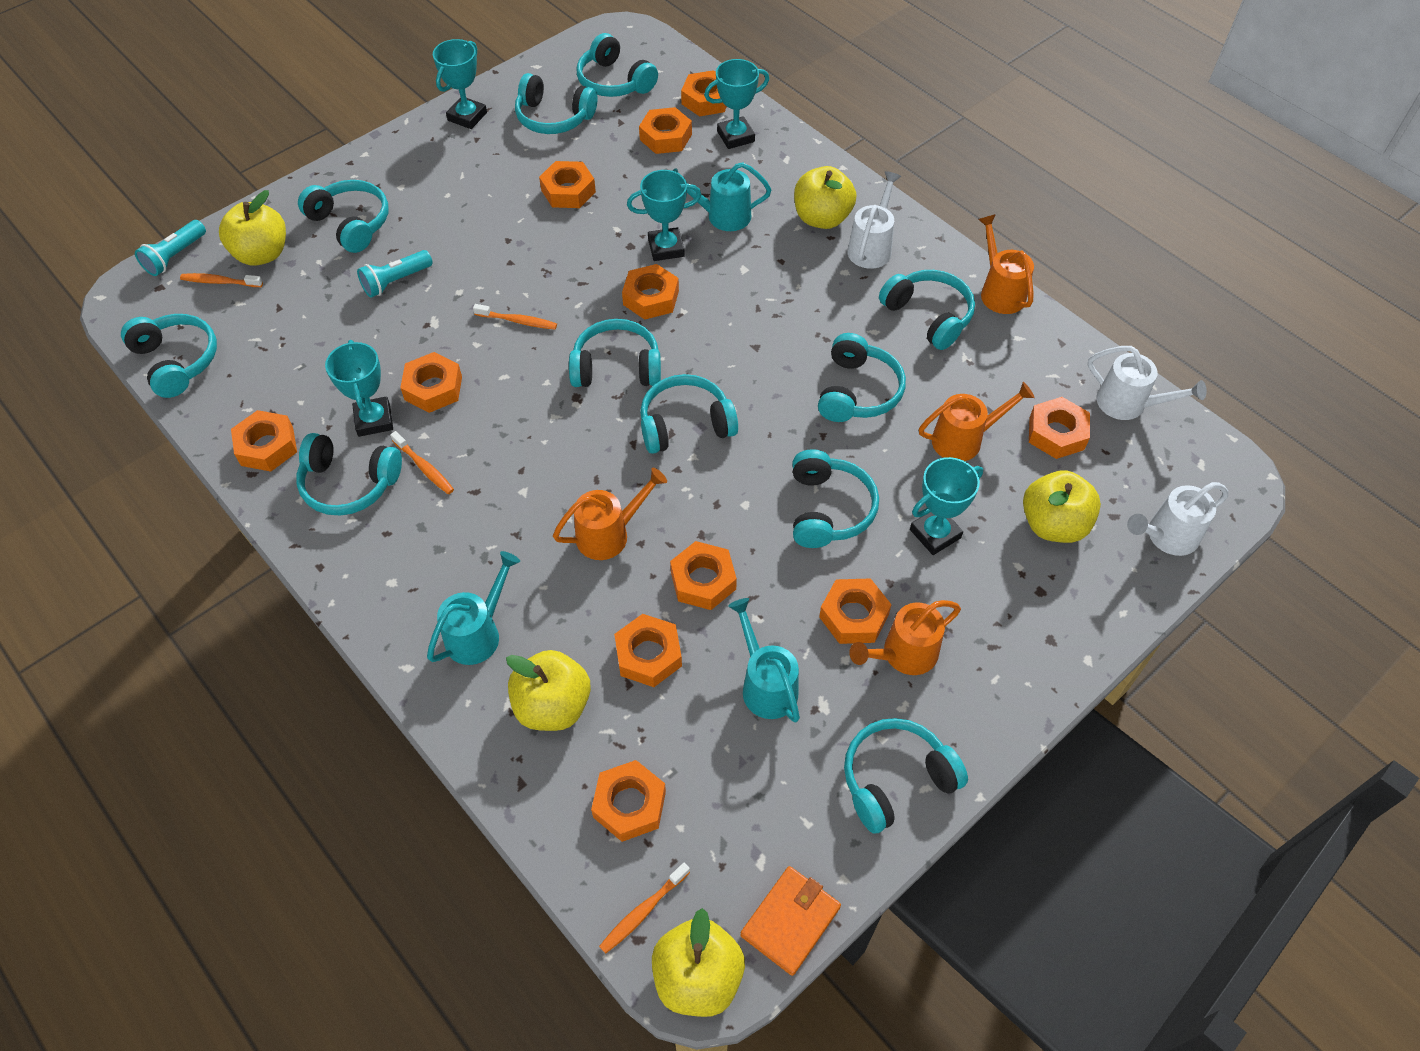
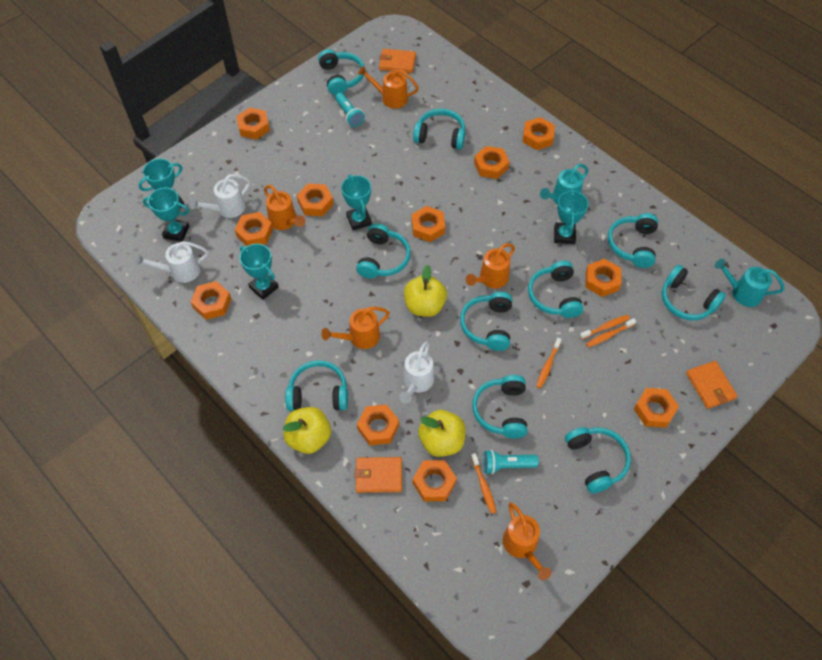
orange wallet: 1 -> 3
orange watering can: 4 -> 5
turquoise headphones: 11 -> 10
turquoise watering can: 3 -> 2
yellow apple: 5 -> 3

